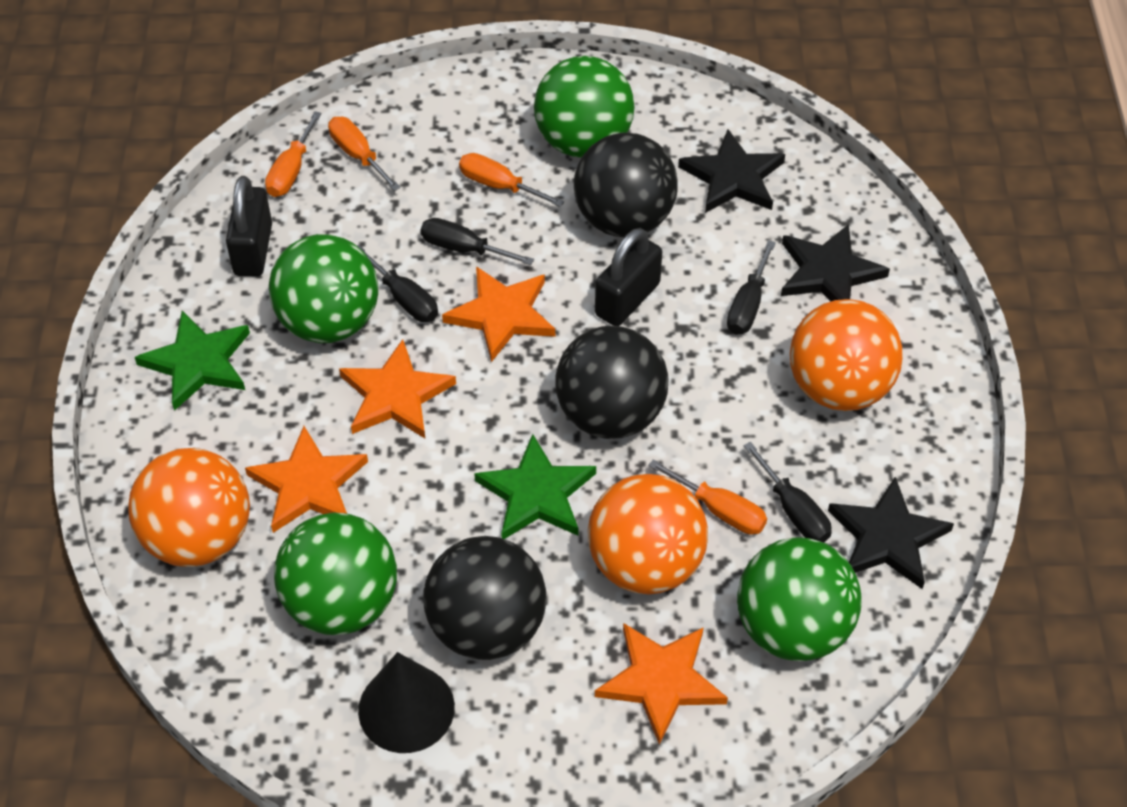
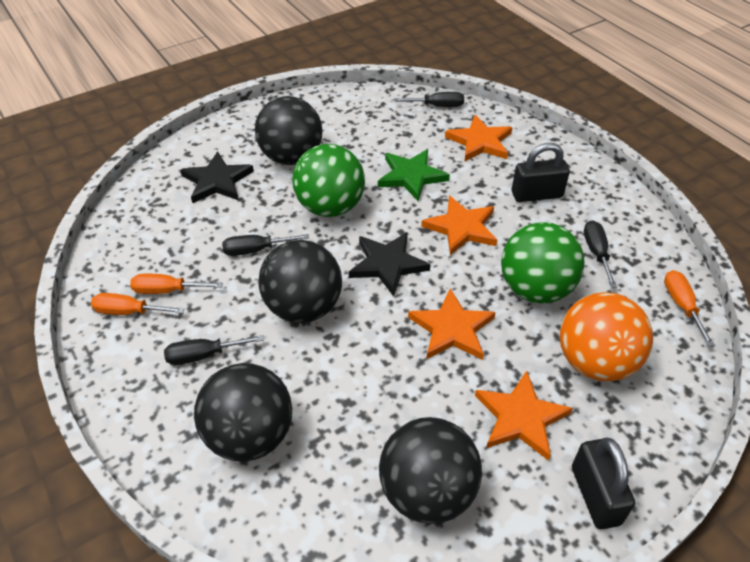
black ball: 3 -> 4
black cone: 1 -> 0
black star: 3 -> 2
green ball: 4 -> 2
green star: 2 -> 1
orange ball: 3 -> 1
orange screwdriver: 4 -> 3

